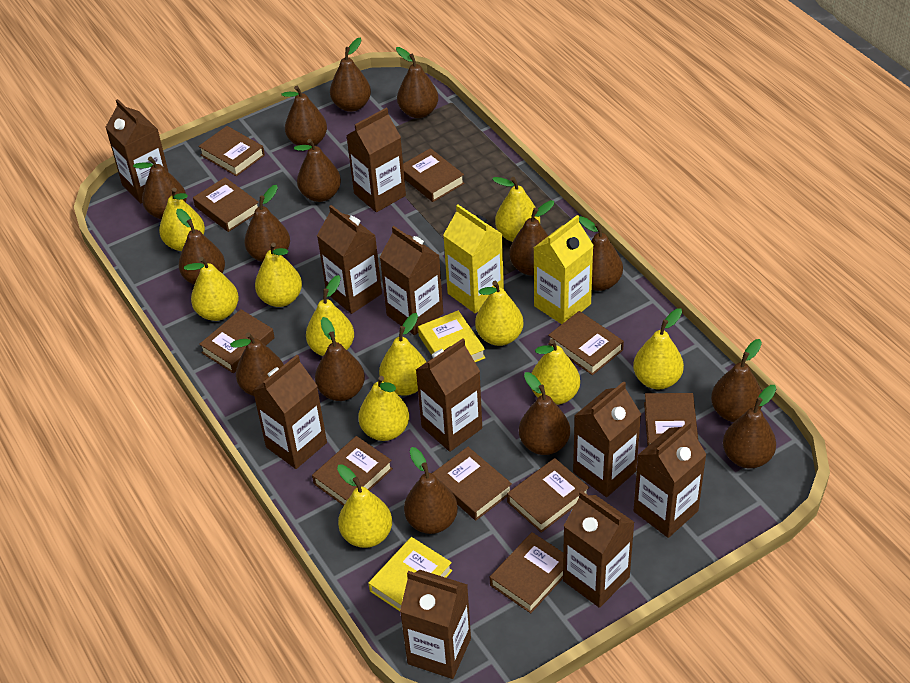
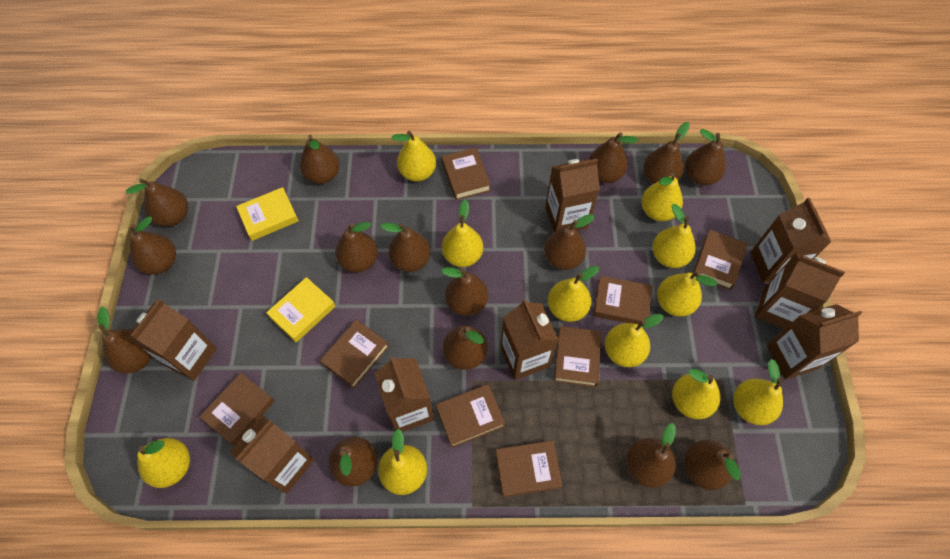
brown book: 10 -> 8
brown carton: 10 -> 8
yellow carton: 2 -> 0

